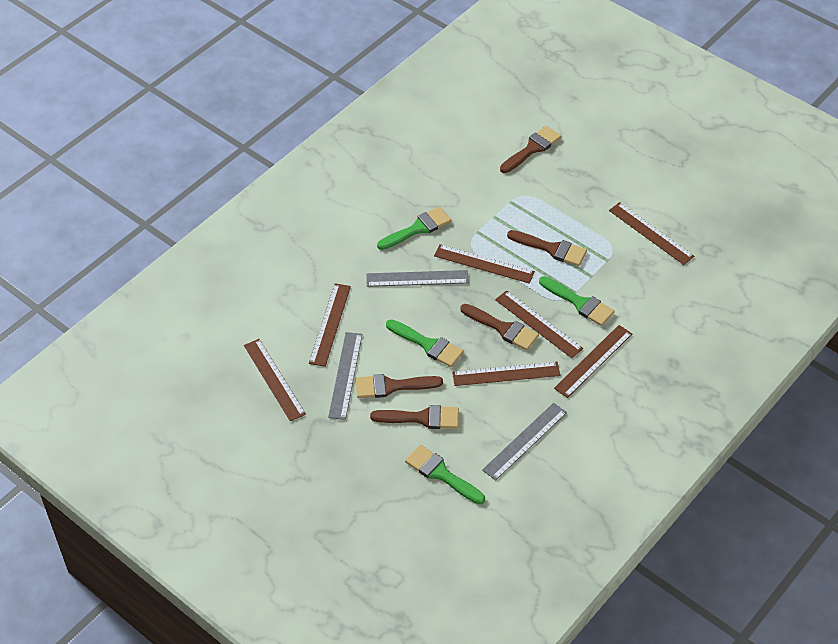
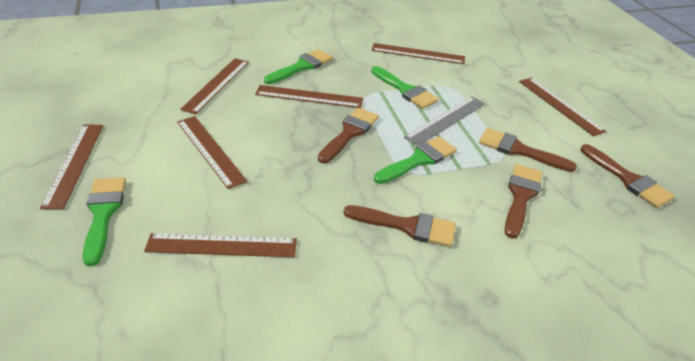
grey ruler: 3 -> 1

